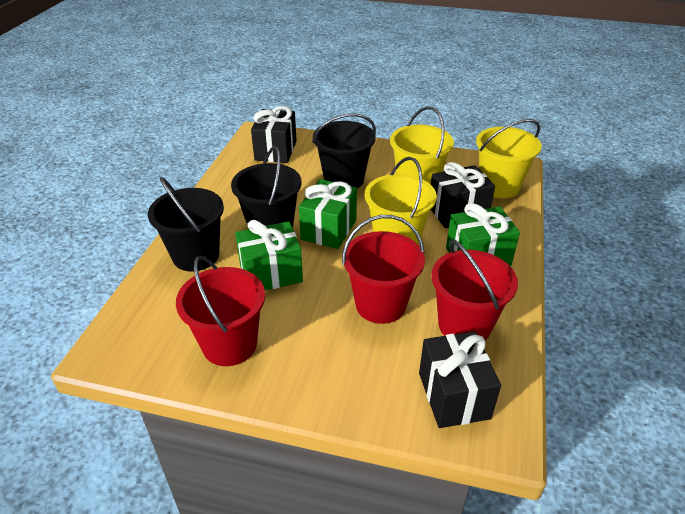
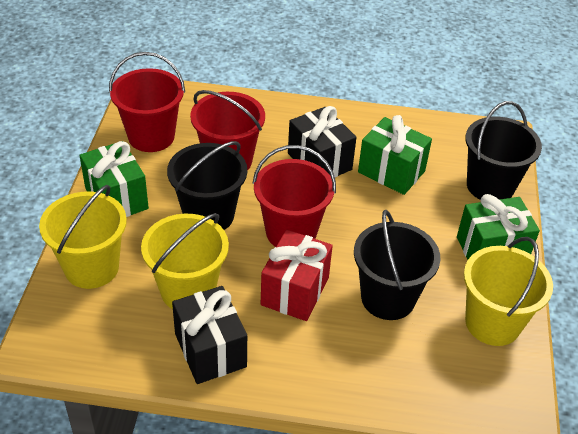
black gift: 3 -> 2
red gift: 0 -> 1

